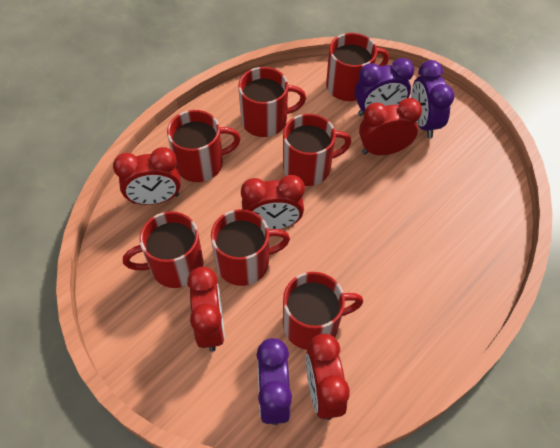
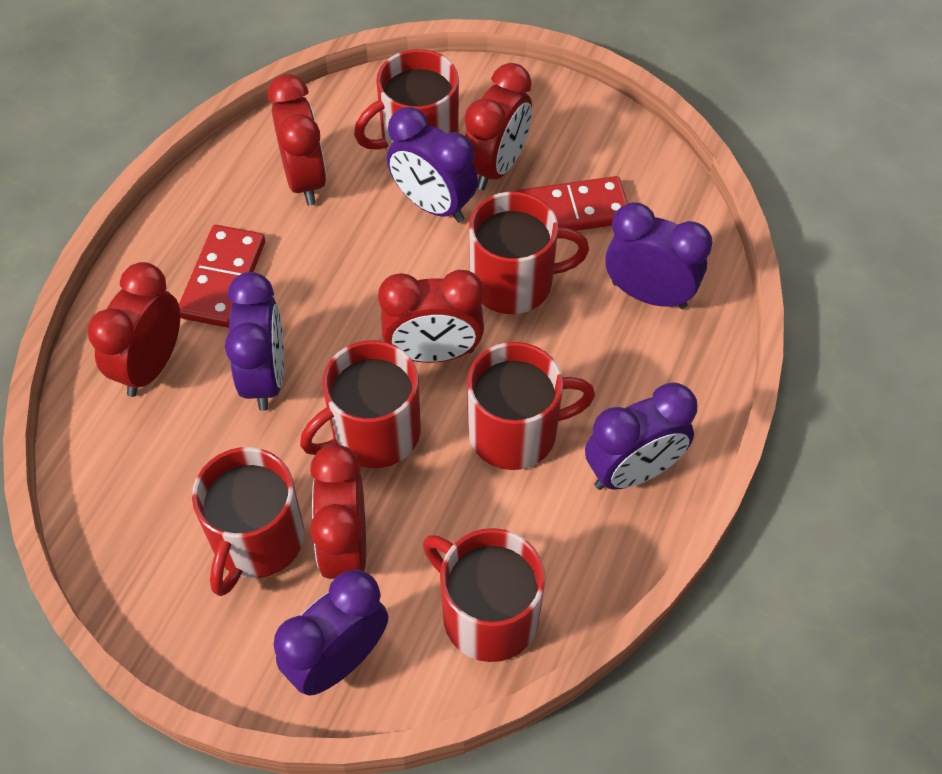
purple clock: 3 -> 5
red domino: 0 -> 2
red mug: 7 -> 6

